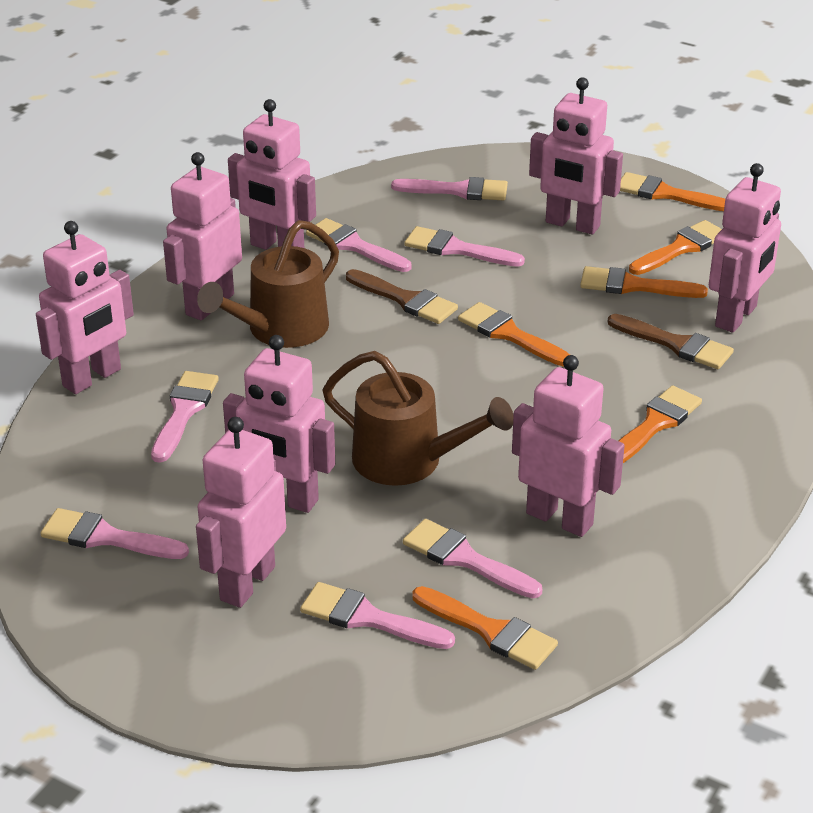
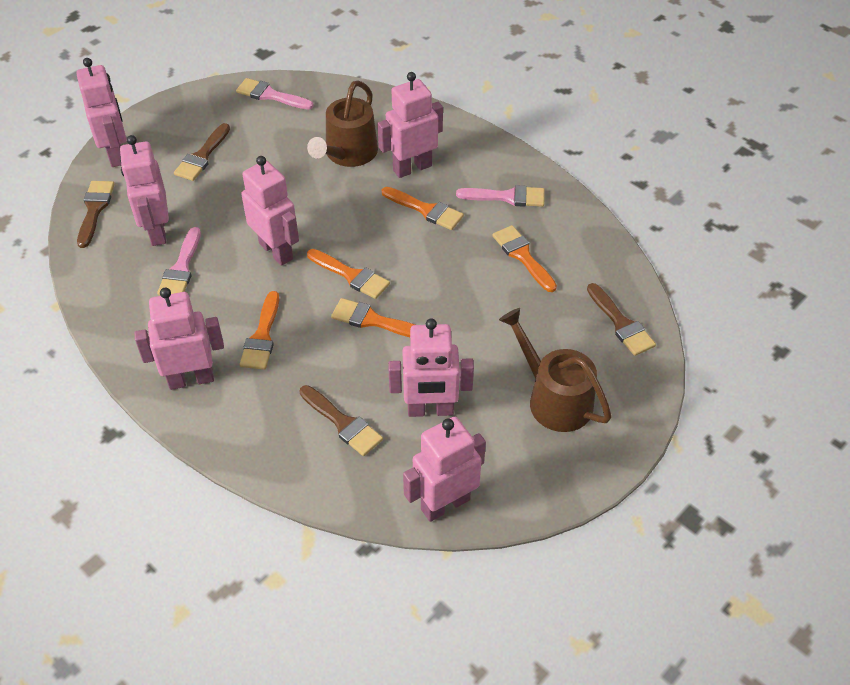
brown brush: 2 -> 4
orange brush: 6 -> 5
pink brush: 7 -> 3
pink robot: 8 -> 7

